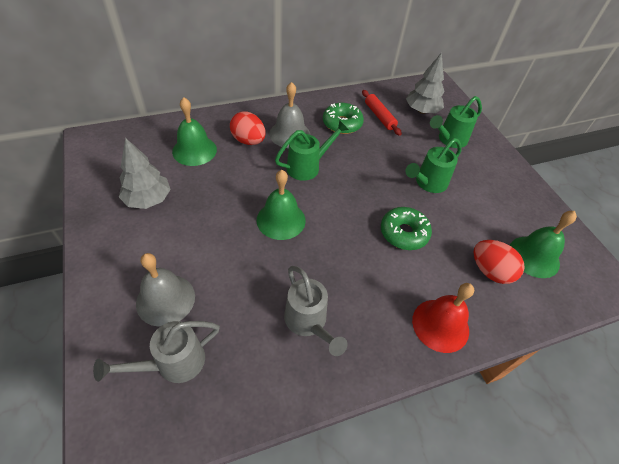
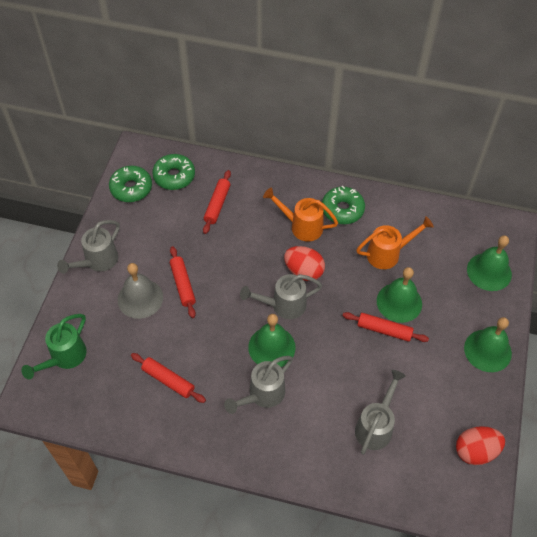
green bell: 3 -> 4
green donut: 2 -> 3
green watering can: 3 -> 1
grey bell: 2 -> 1
grey tree: 2 -> 0
grey watering can: 2 -> 4
orange watering can: 0 -> 2
red bell: 1 -> 0
red rolling pin: 1 -> 4

